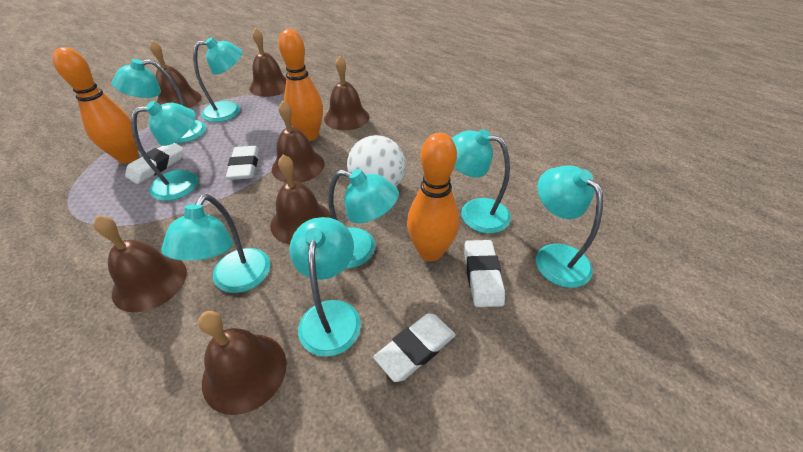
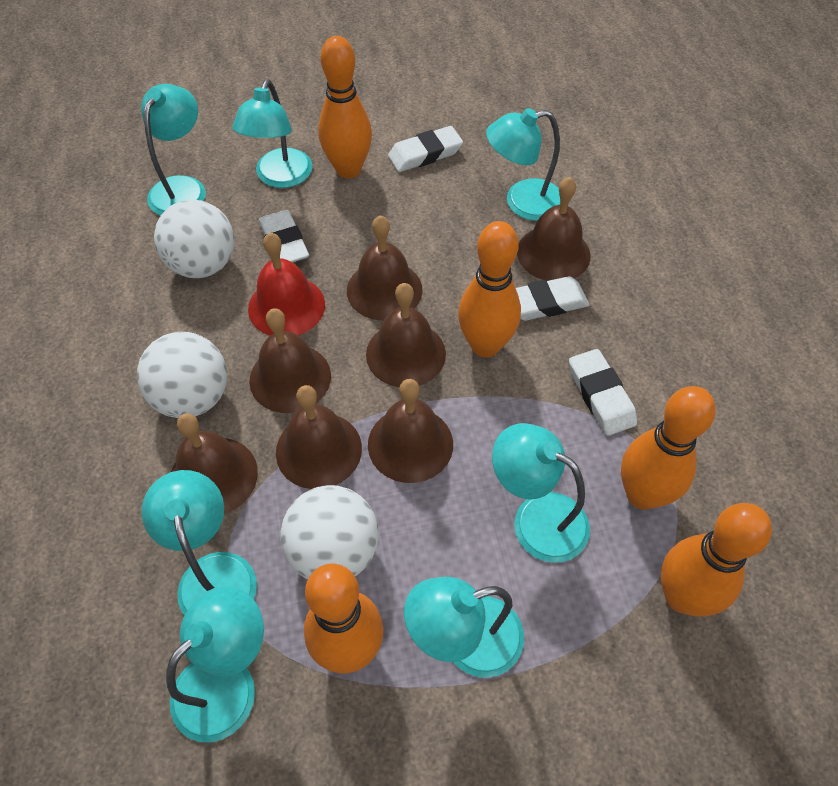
orange bowling pin: 3 -> 5
red bell: 0 -> 1
turquoise lamp: 8 -> 7
white ball: 1 -> 3

